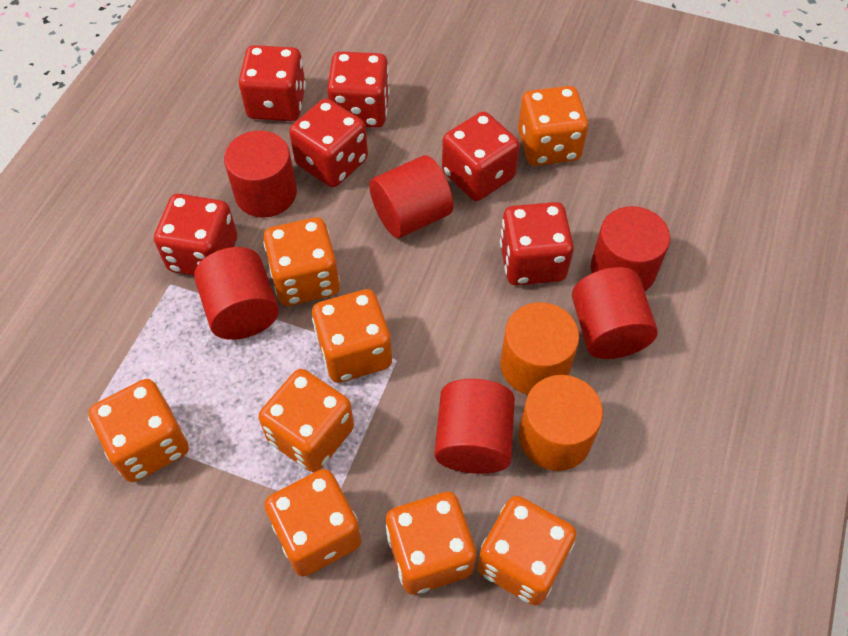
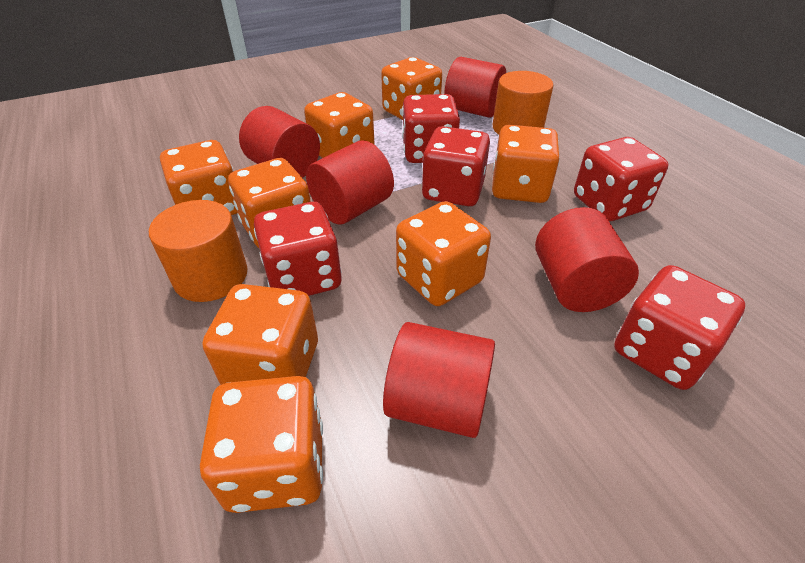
red cylinder: 6 -> 5
red dice: 6 -> 5

